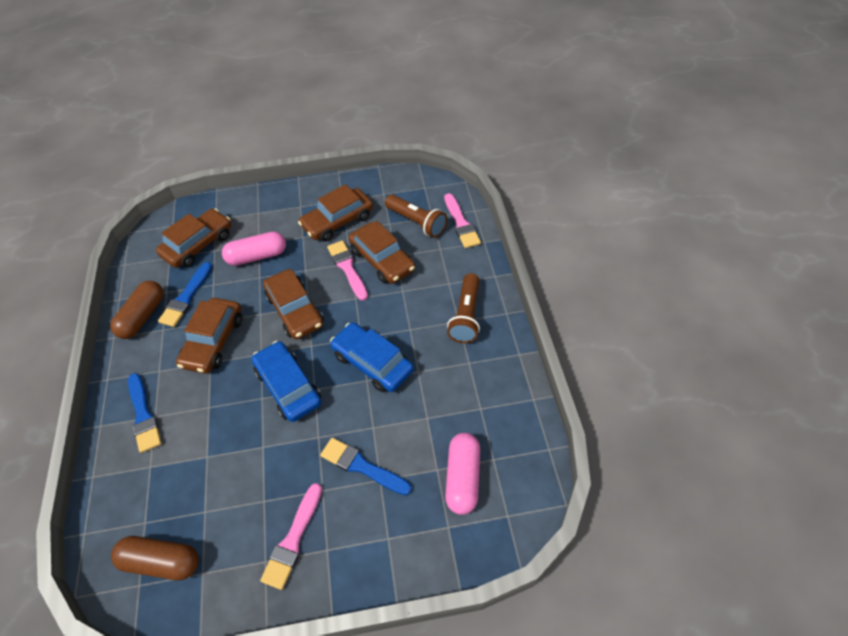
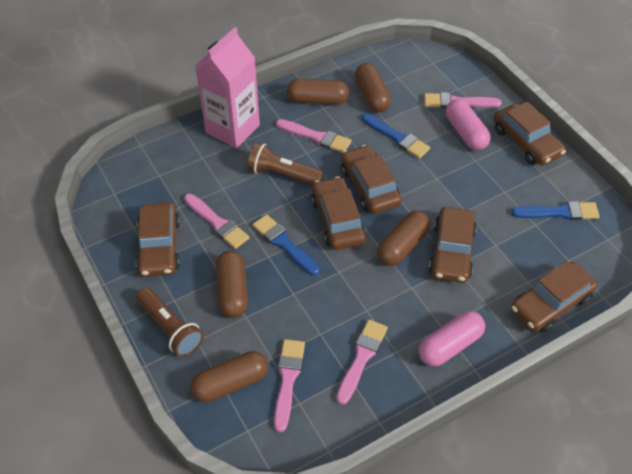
blue car: 2 -> 0
brown capsule: 2 -> 5
brown car: 5 -> 6
pink brush: 3 -> 5
pink carton: 0 -> 1

